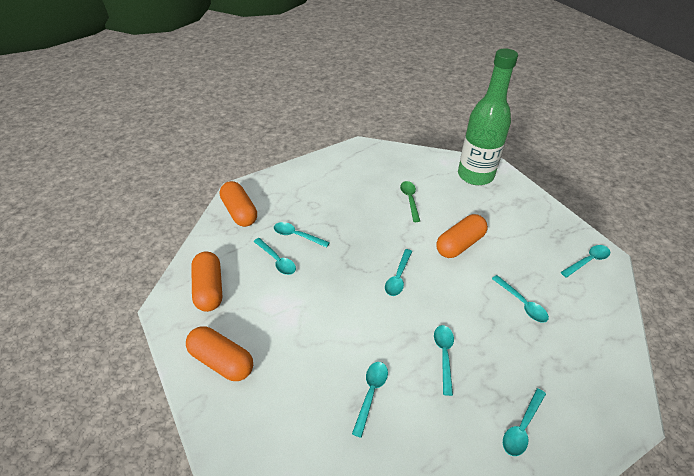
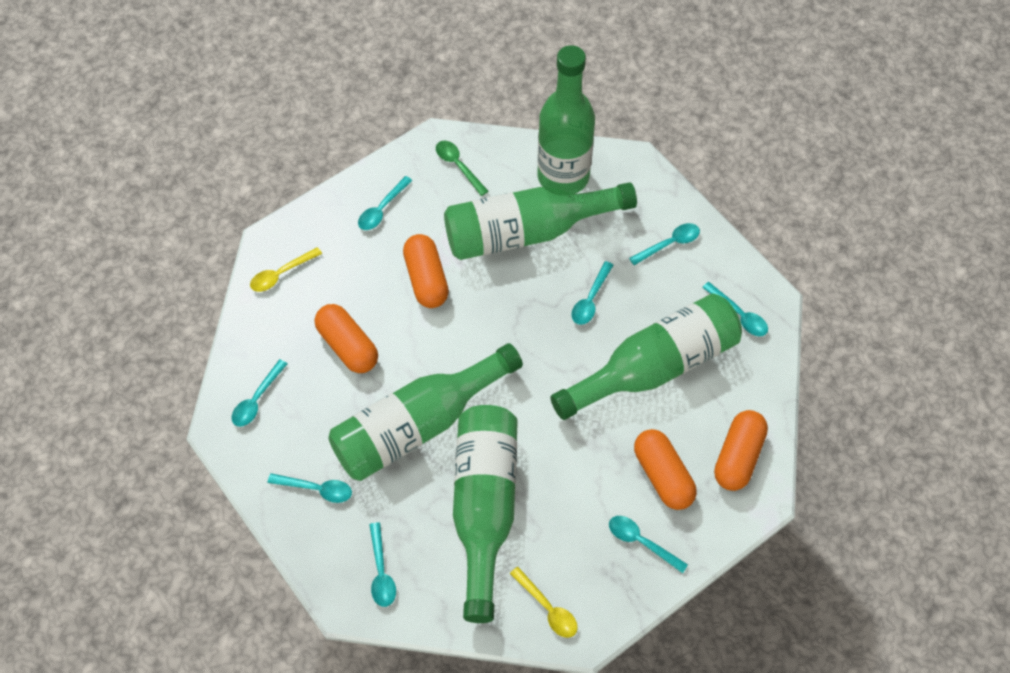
green bottle: 1 -> 5
yellow spoon: 0 -> 2

